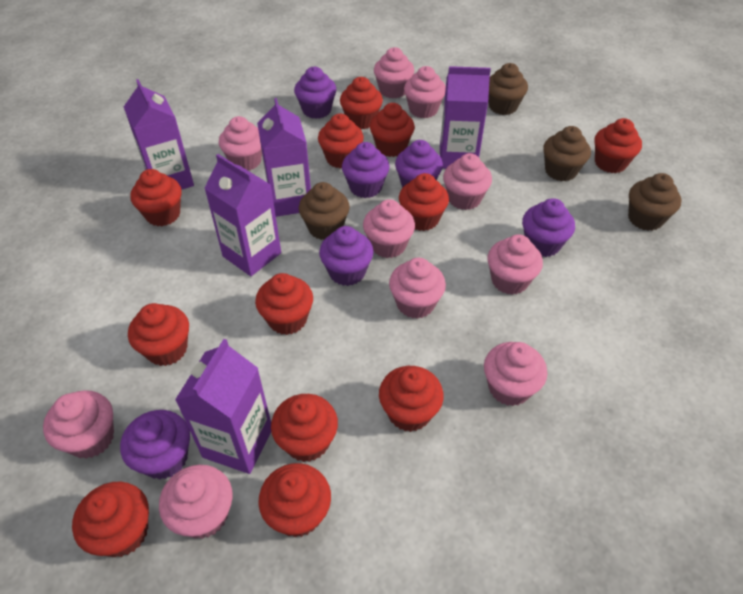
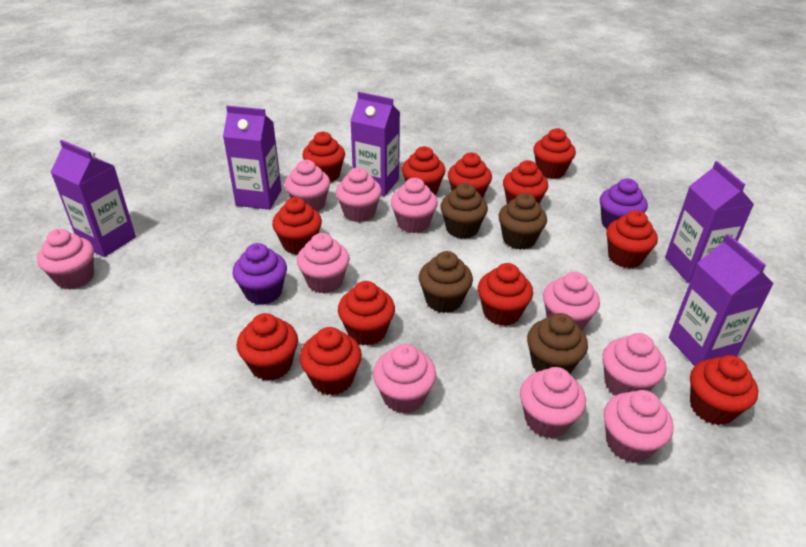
purple cupcake: 6 -> 2

